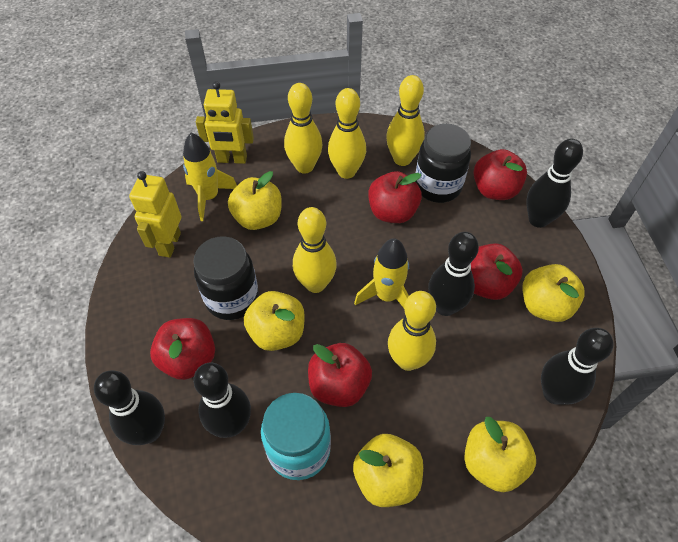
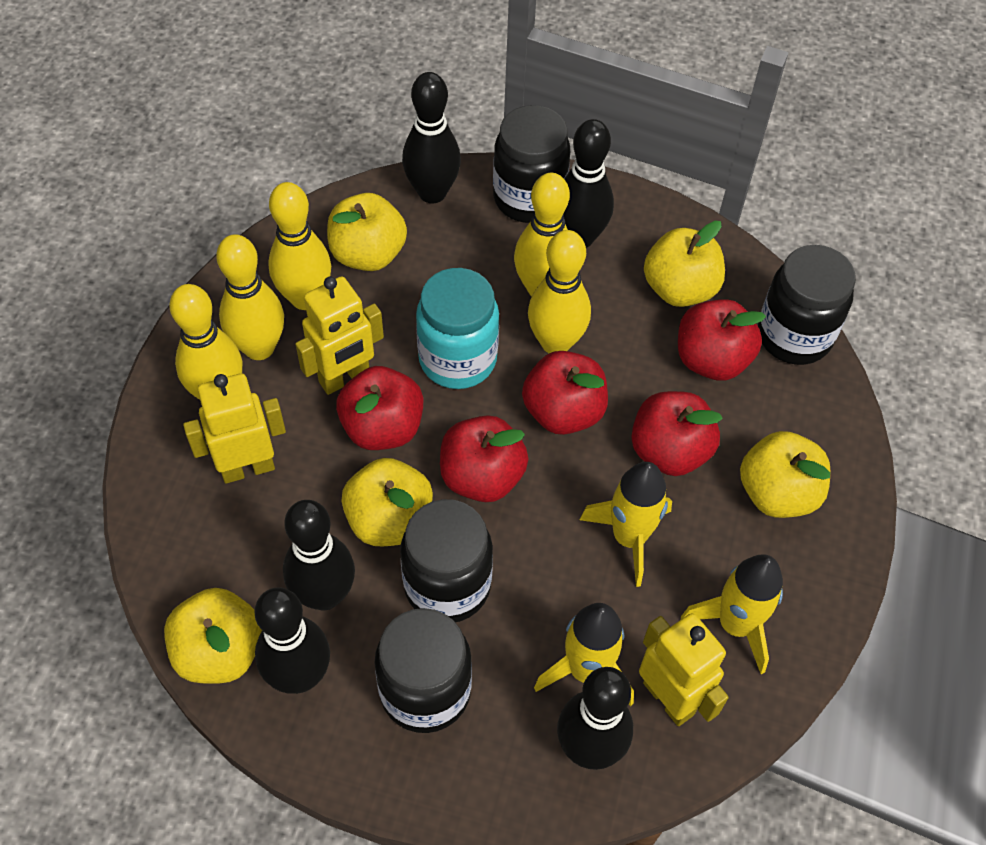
black jar: 2 -> 4
yellow robot: 2 -> 3
yellow rocket: 2 -> 3

